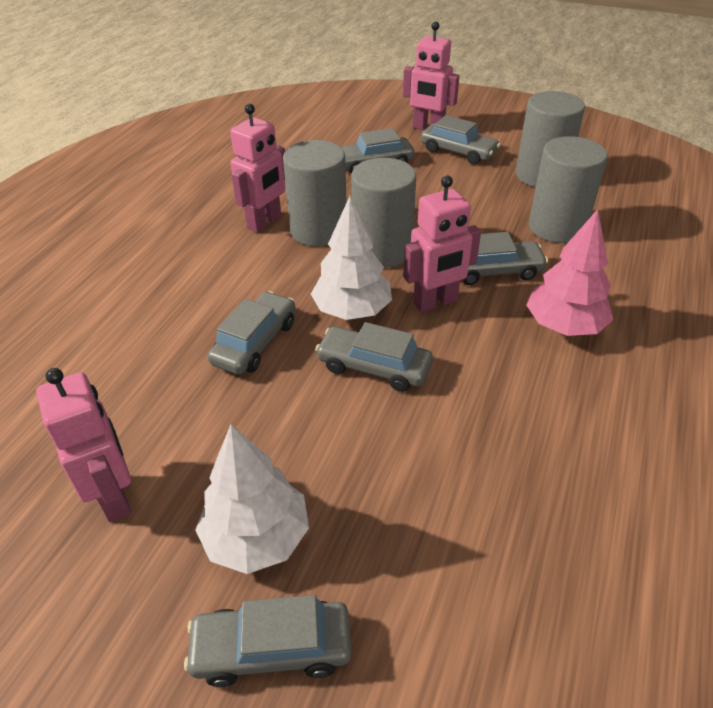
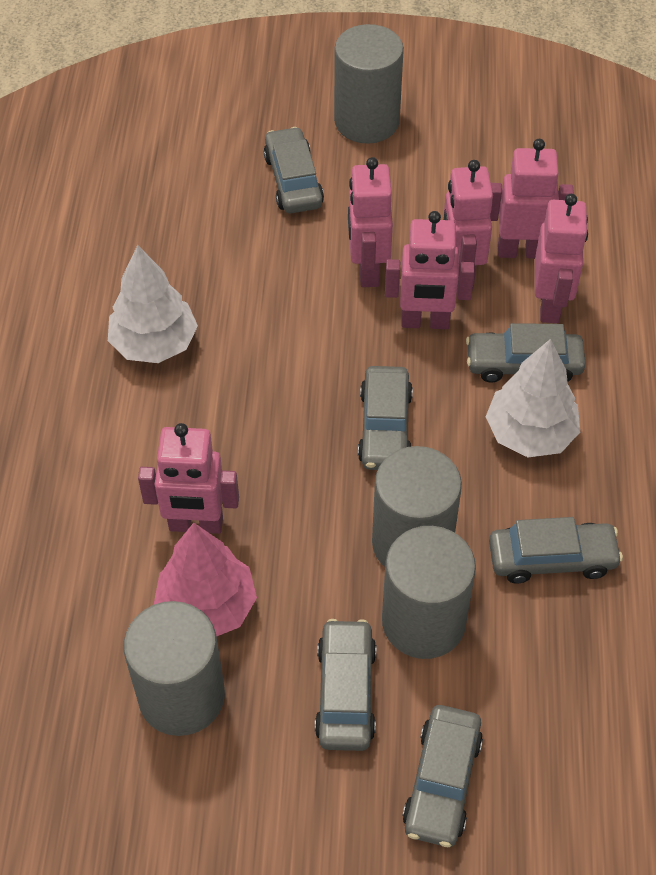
pink robot: 4 -> 6

